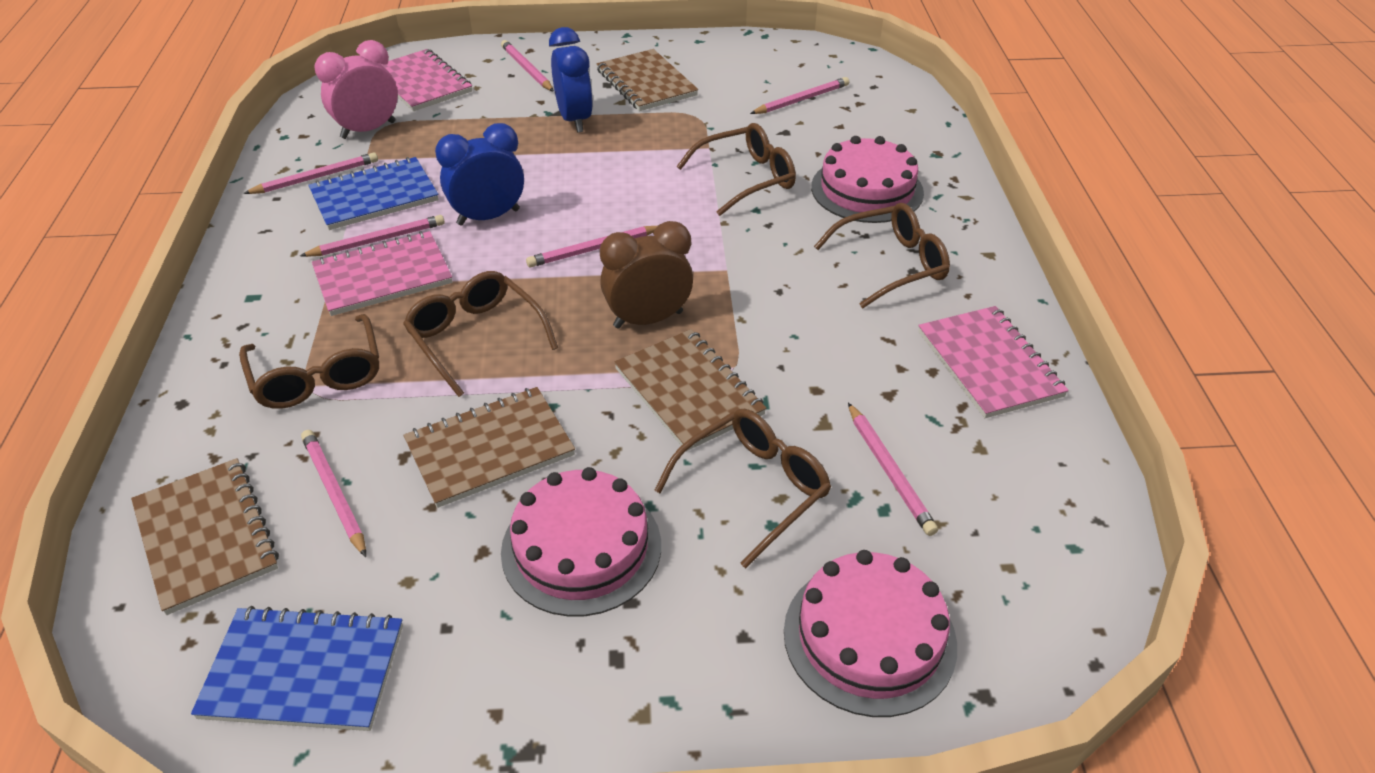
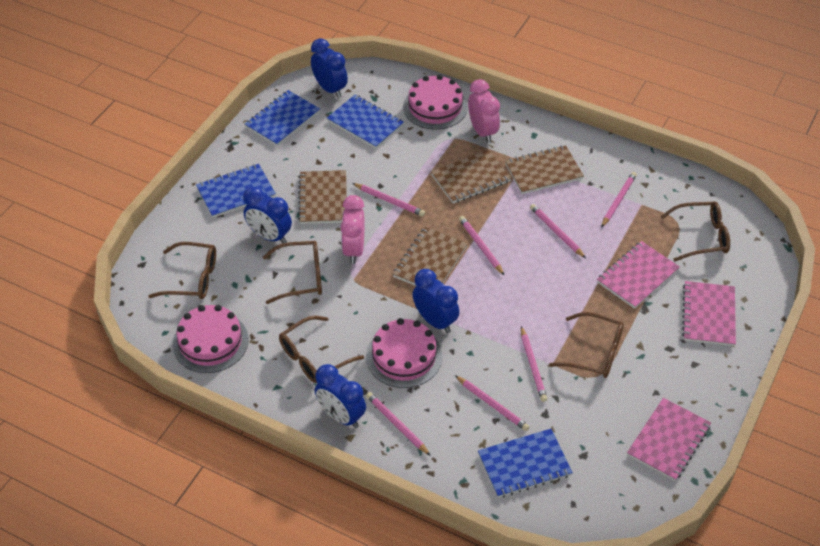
blue clock: 2 -> 4
blue notebook: 2 -> 4
brown clock: 1 -> 0
pink clock: 1 -> 2

